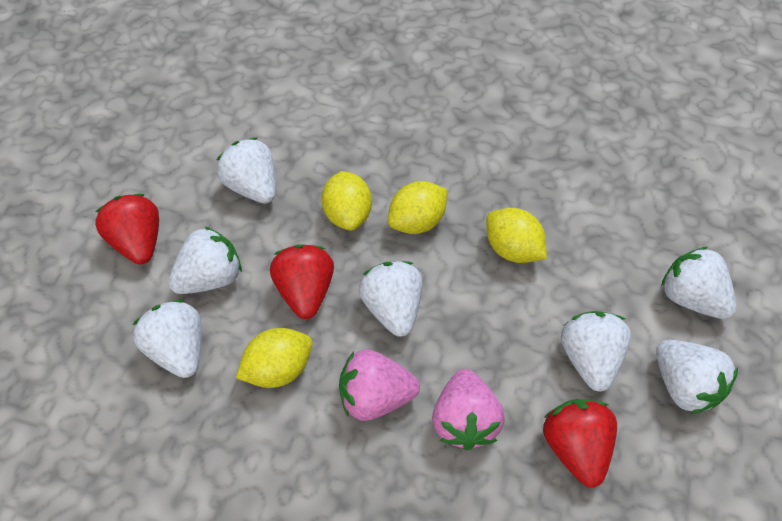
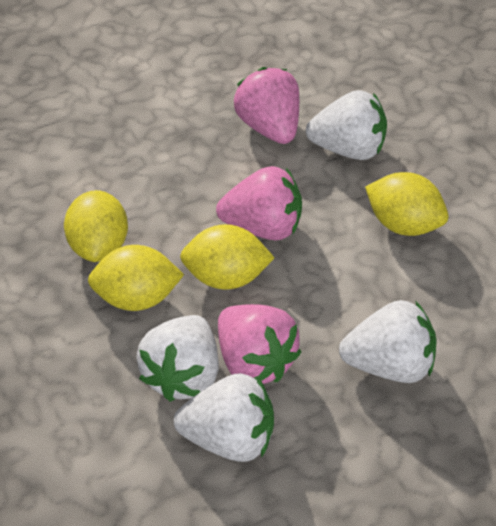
pink strawberry: 2 -> 3
red strawberry: 3 -> 0
white strawberry: 7 -> 4

